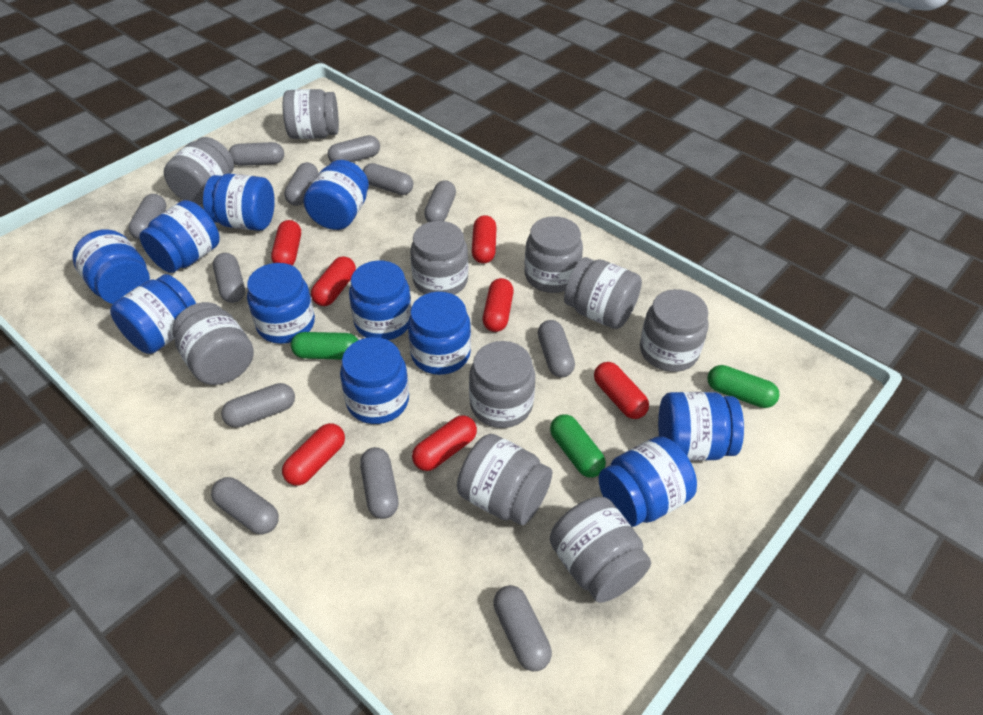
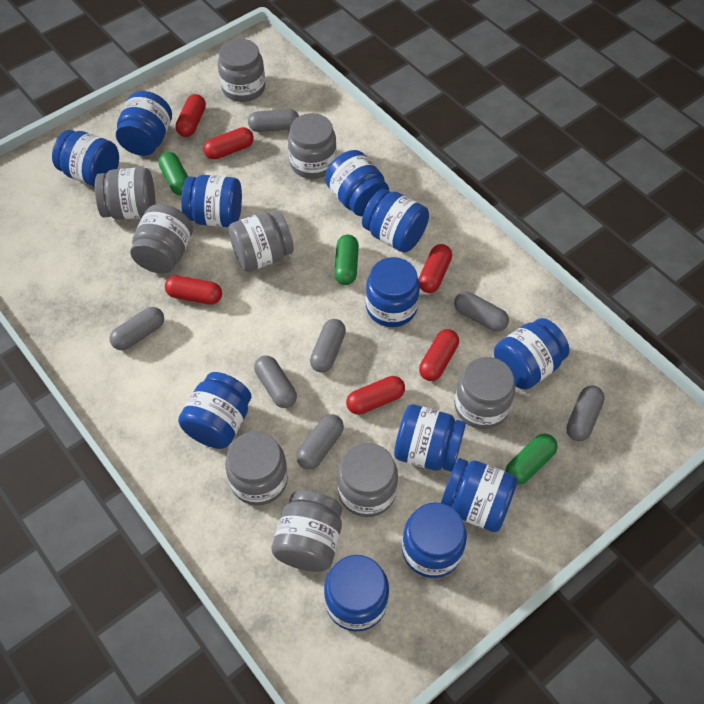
blue jar: 11 -> 12
grey capsule: 12 -> 7
grey jar: 10 -> 9
red capsule: 7 -> 6

